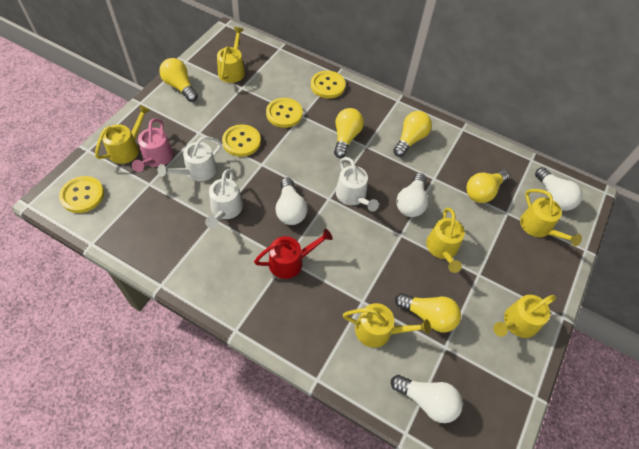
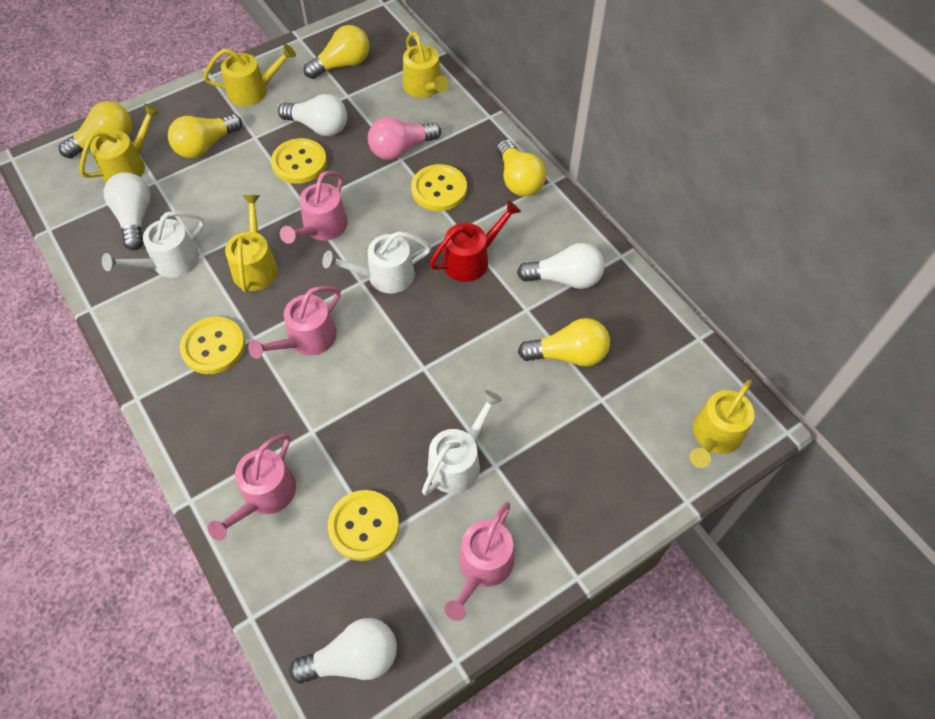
pink light bulb: 0 -> 1
pink watering can: 1 -> 4
yellow watering can: 6 -> 5

